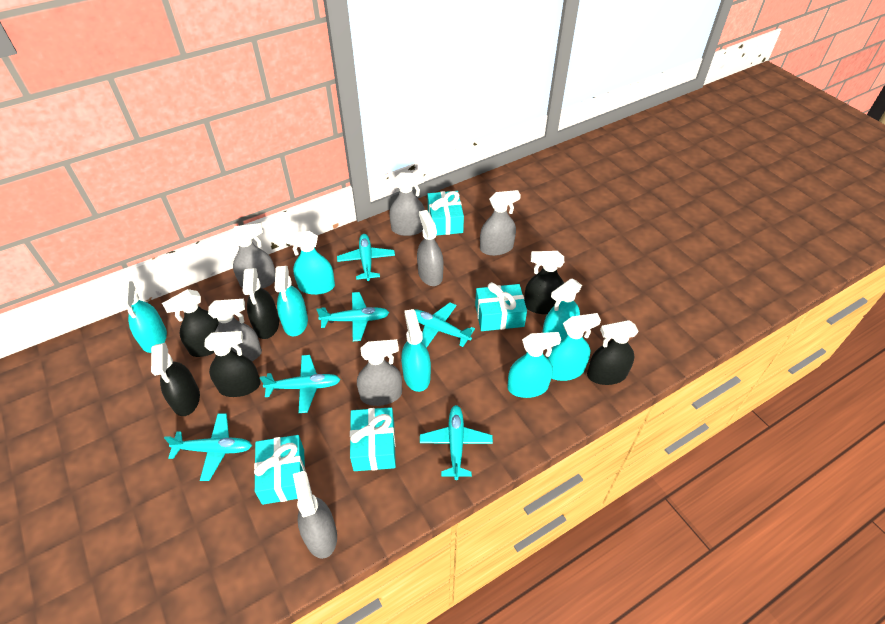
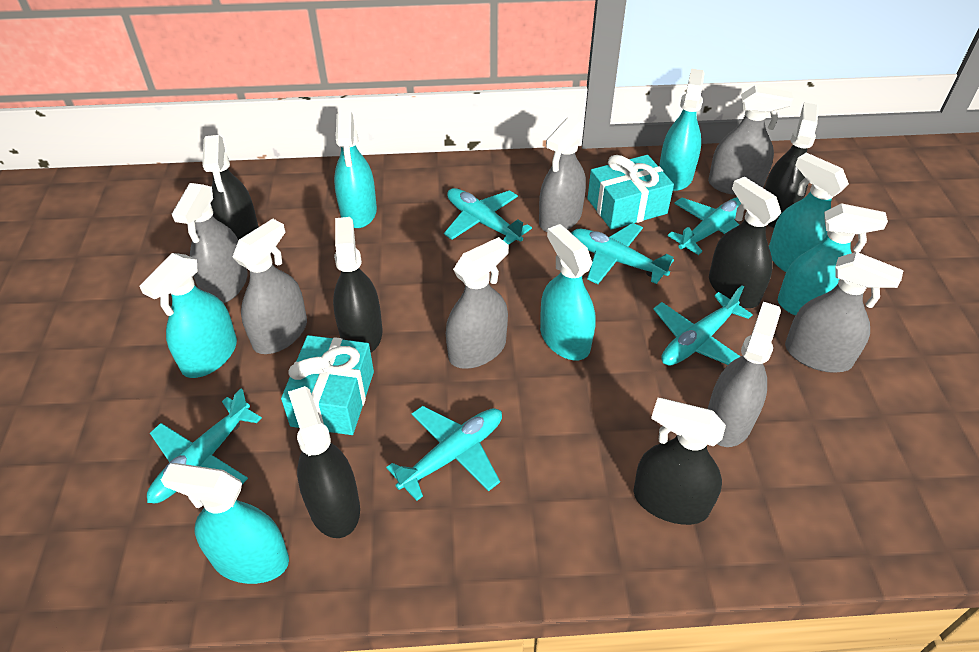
turquoise gift: 4 -> 2

